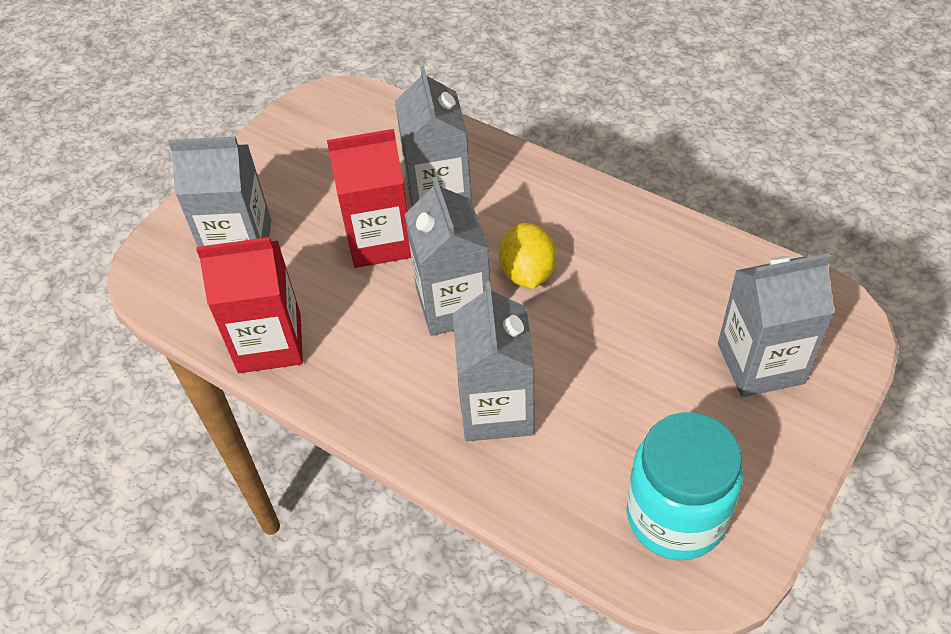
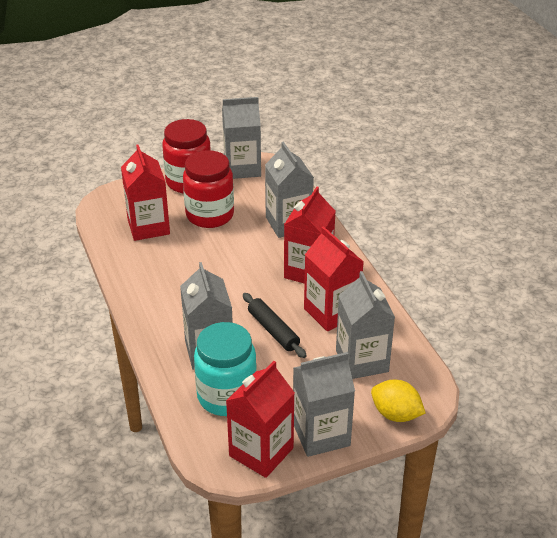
black rolling pin: 0 -> 1
red carton: 2 -> 4
red jar: 0 -> 2

